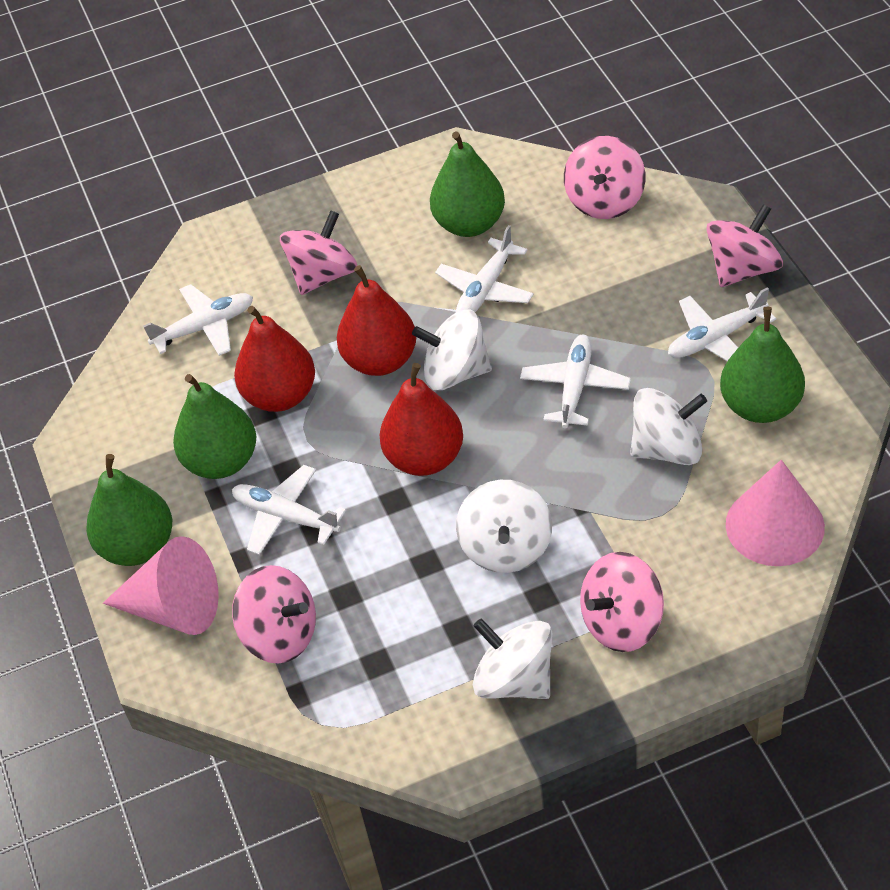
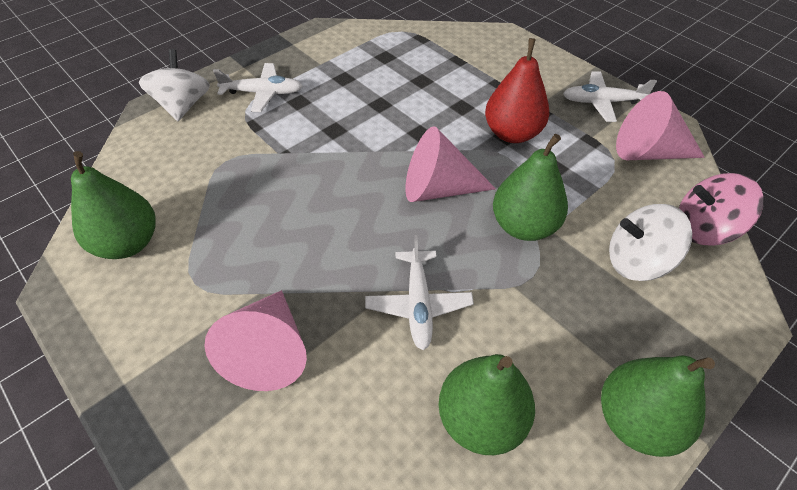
pink cone: 2 -> 3
pink spinning top: 5 -> 1
red pear: 3 -> 1
white plane: 5 -> 3
white spinning top: 4 -> 2

